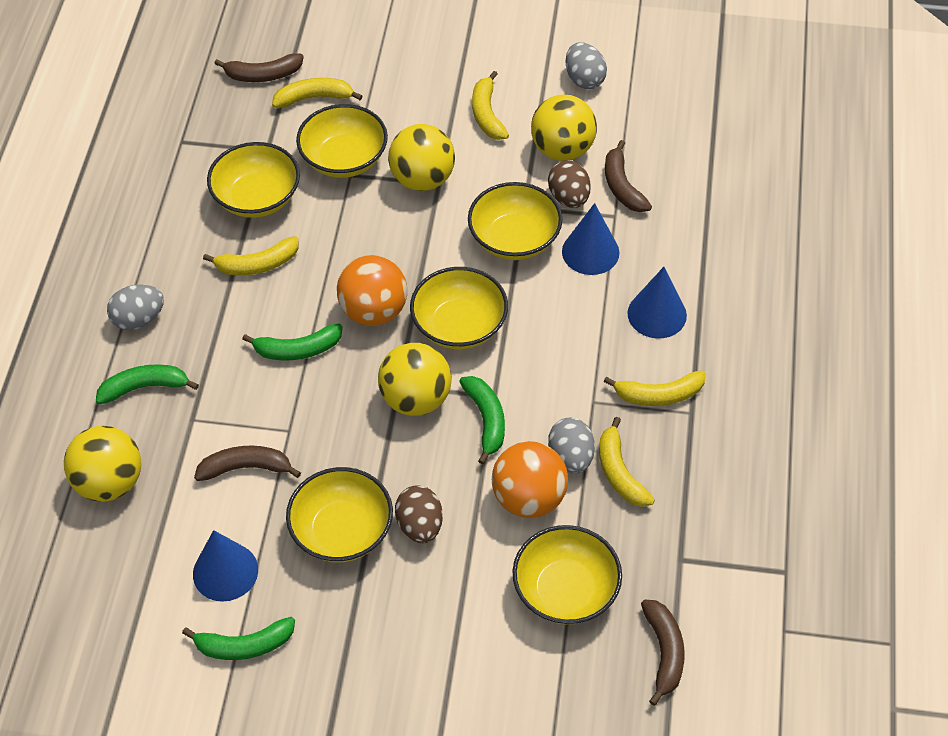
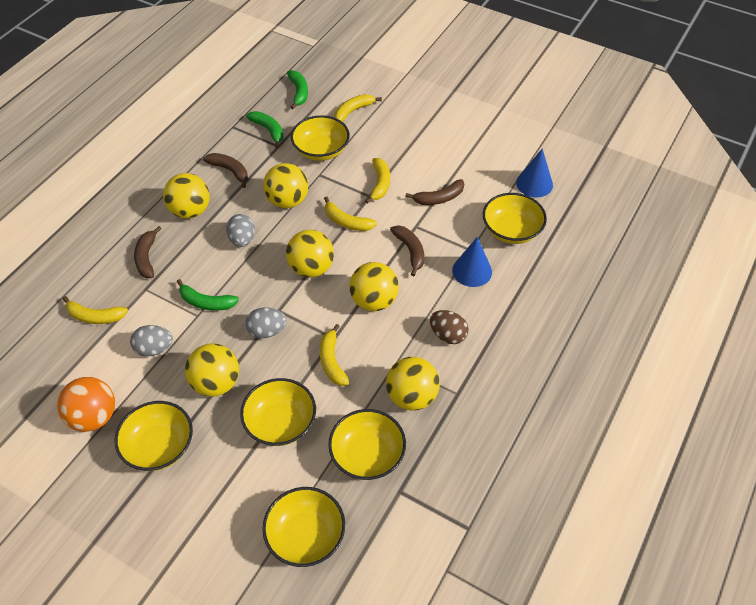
blue cone: 3 -> 2
brown egg: 2 -> 1
green banana: 4 -> 3
orange ball: 2 -> 1
yellow ball: 4 -> 6

